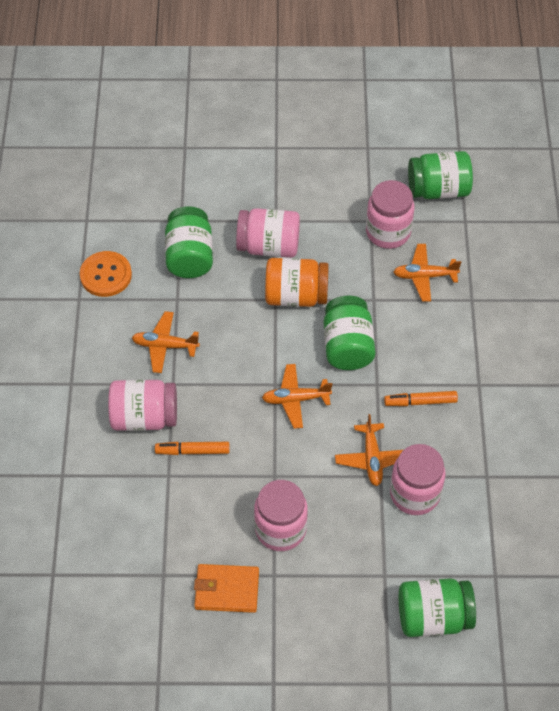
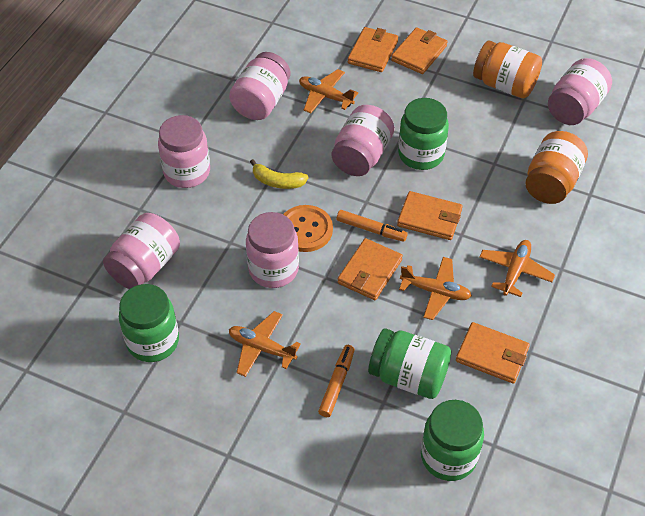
orange jar: 1 -> 2
orange wallet: 1 -> 5
pink jar: 5 -> 6
yellow banana: 0 -> 1

